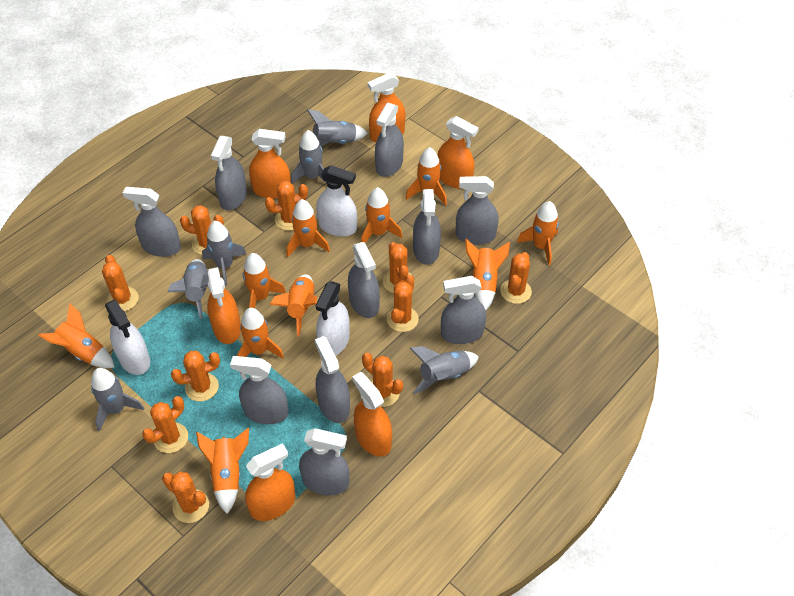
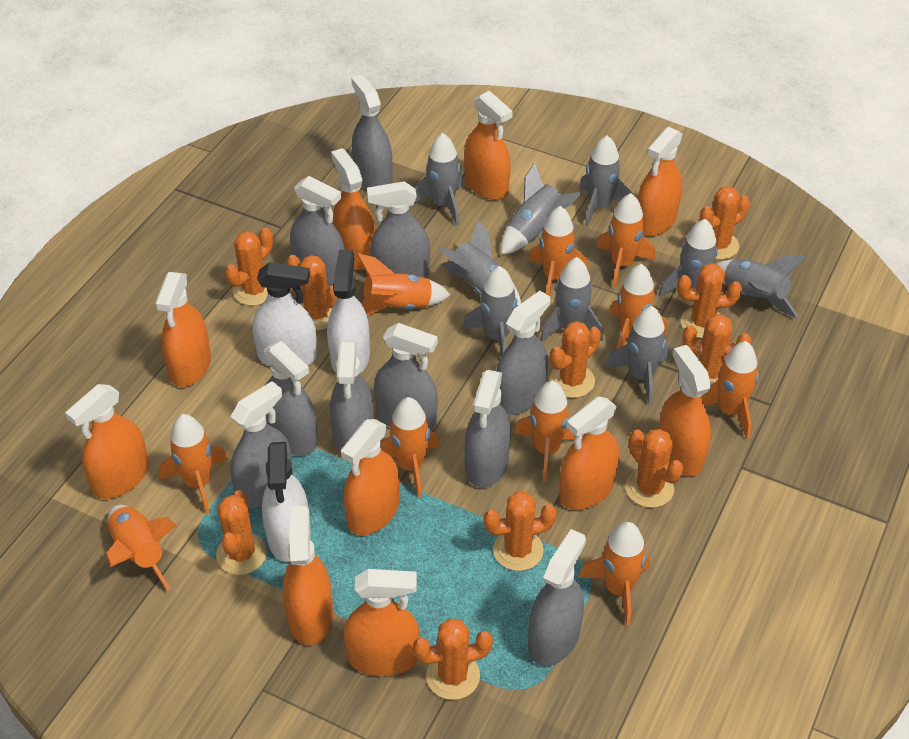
grey rocket: 6 -> 9
orange spray bottle: 6 -> 10

